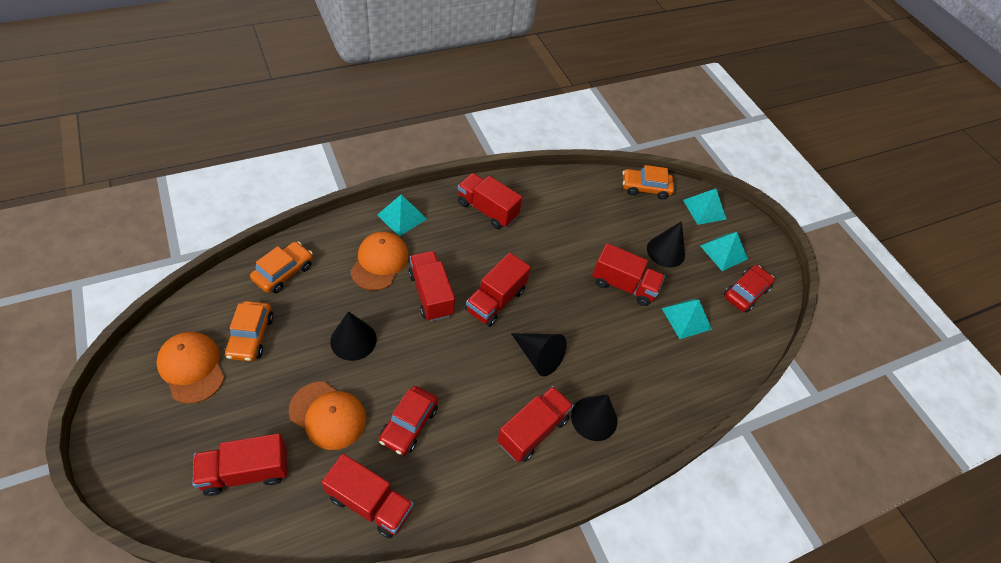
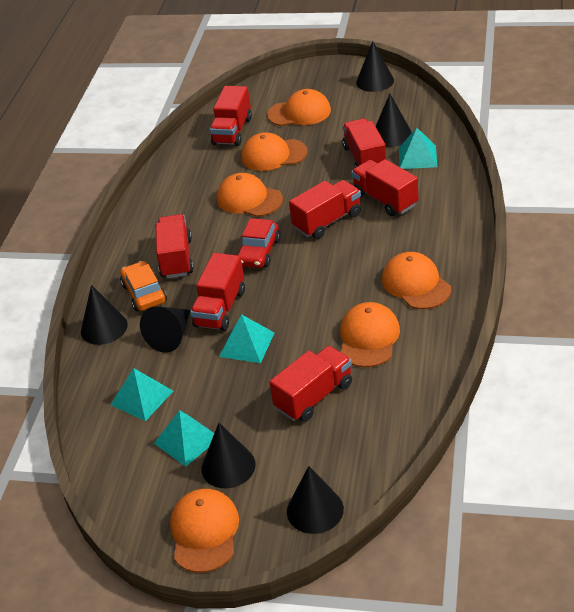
black cone: 4 -> 6
orange cap: 3 -> 6
orange car: 3 -> 1
red car: 2 -> 1

